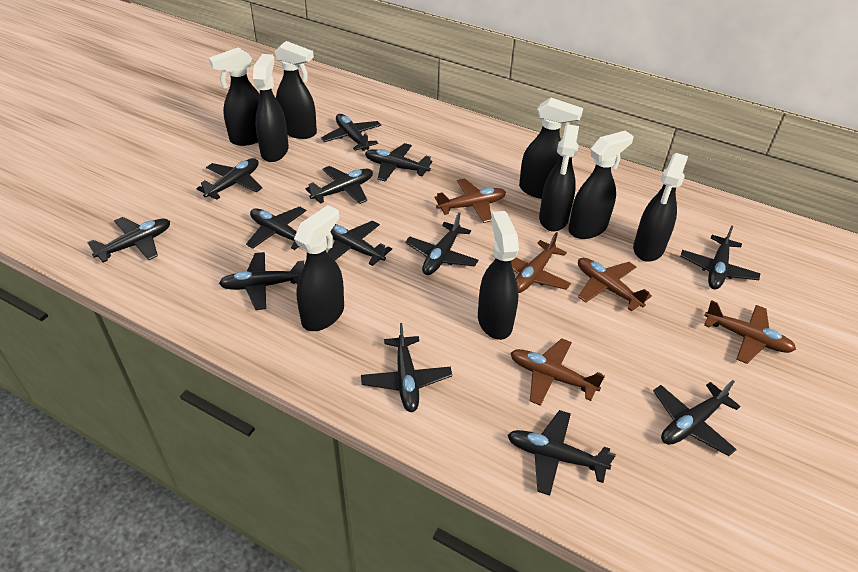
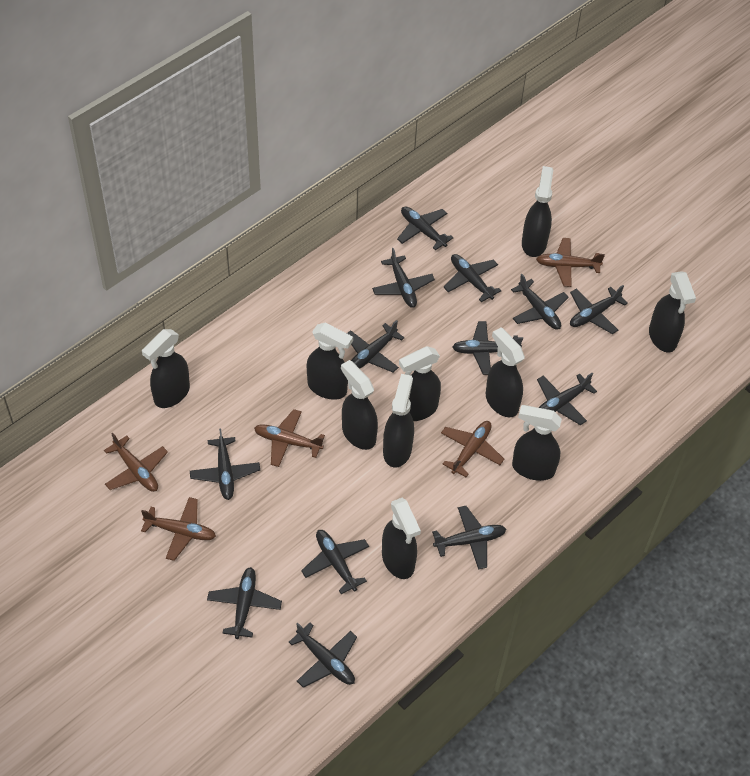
black spray bottle: 9 -> 10

